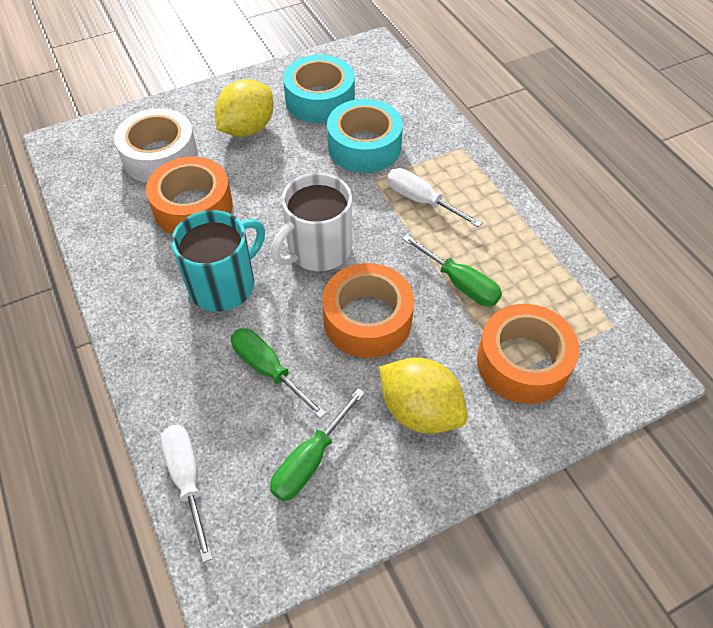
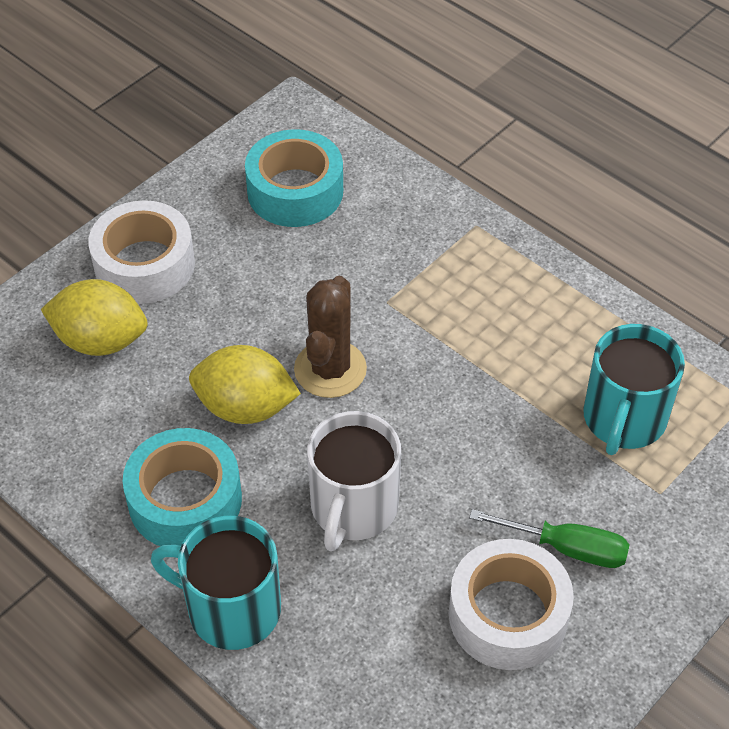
brown cactus: 0 -> 1
green screwdriver: 3 -> 1
orange tape: 3 -> 0
turquoise mug: 1 -> 2
white screwdriver: 2 -> 0
white tape: 1 -> 2

